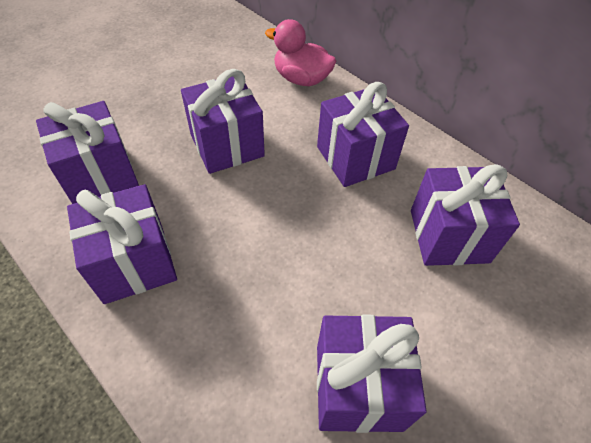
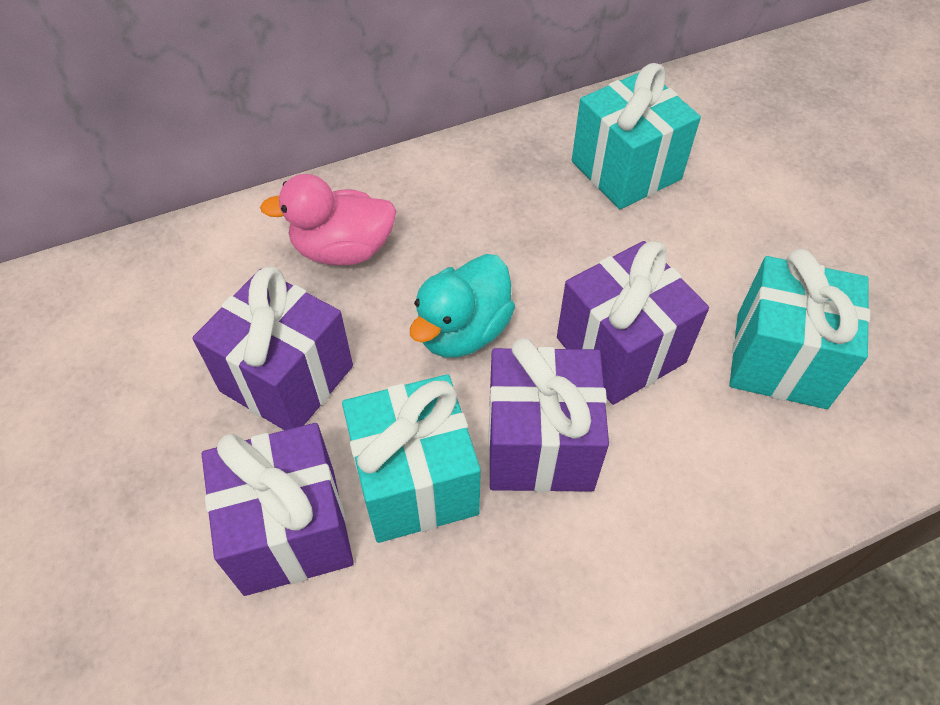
purple gift: 6 -> 4
turquoise duck: 0 -> 1
turquoise gift: 0 -> 3

